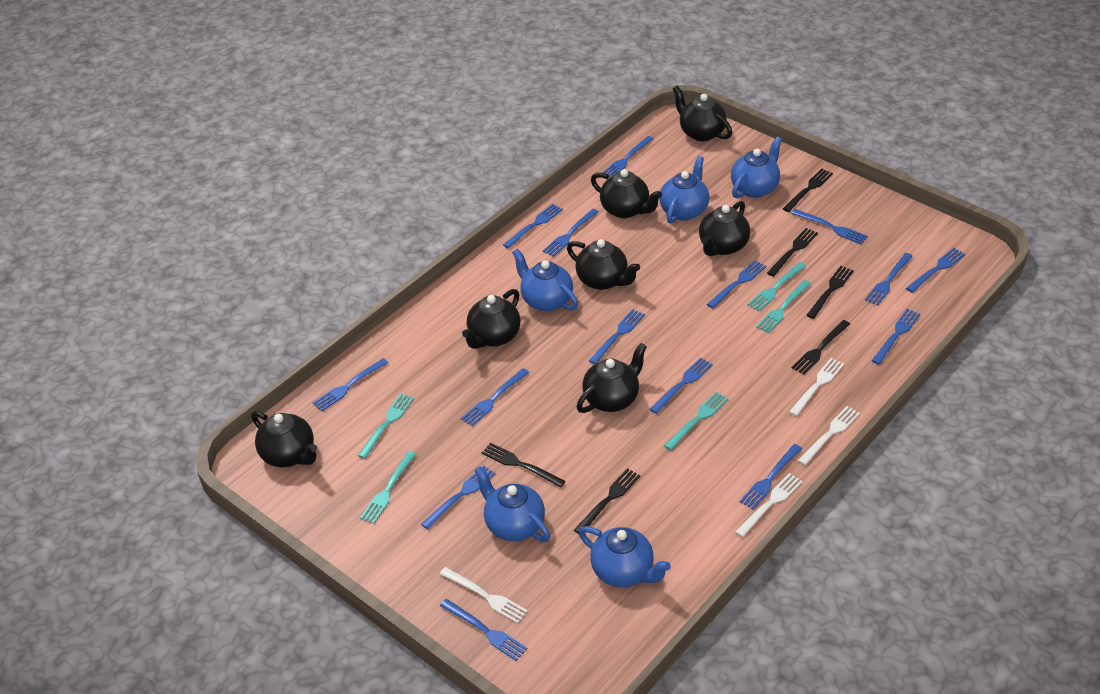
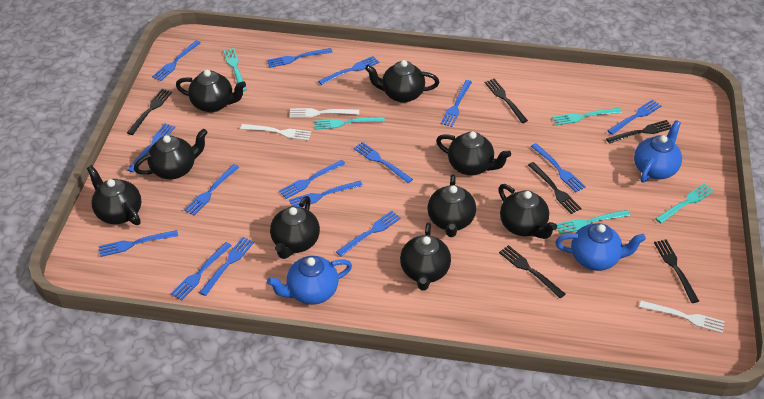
black teapot: 7 -> 9
blue teapot: 5 -> 3
white fork: 4 -> 3

